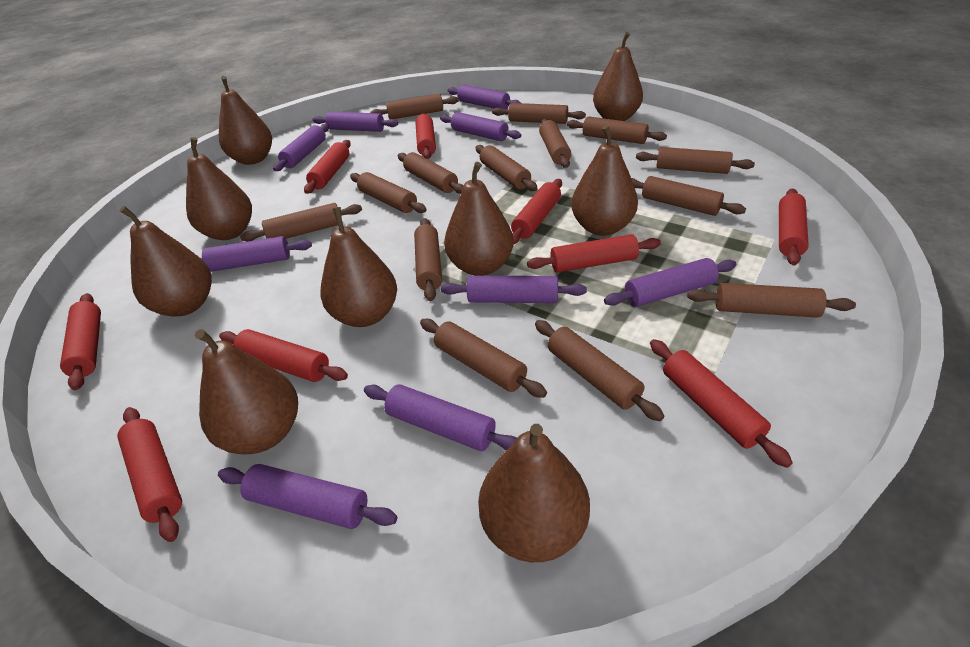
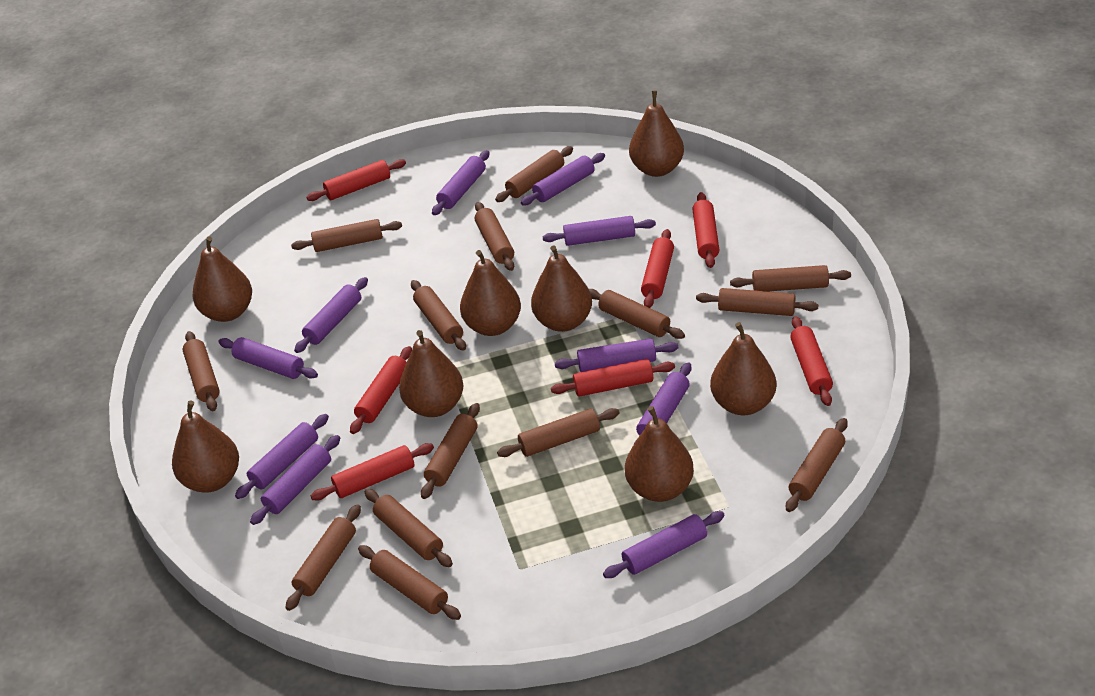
brown pear: 9 -> 8
purple rolling pin: 9 -> 10
red rolling pin: 9 -> 7

